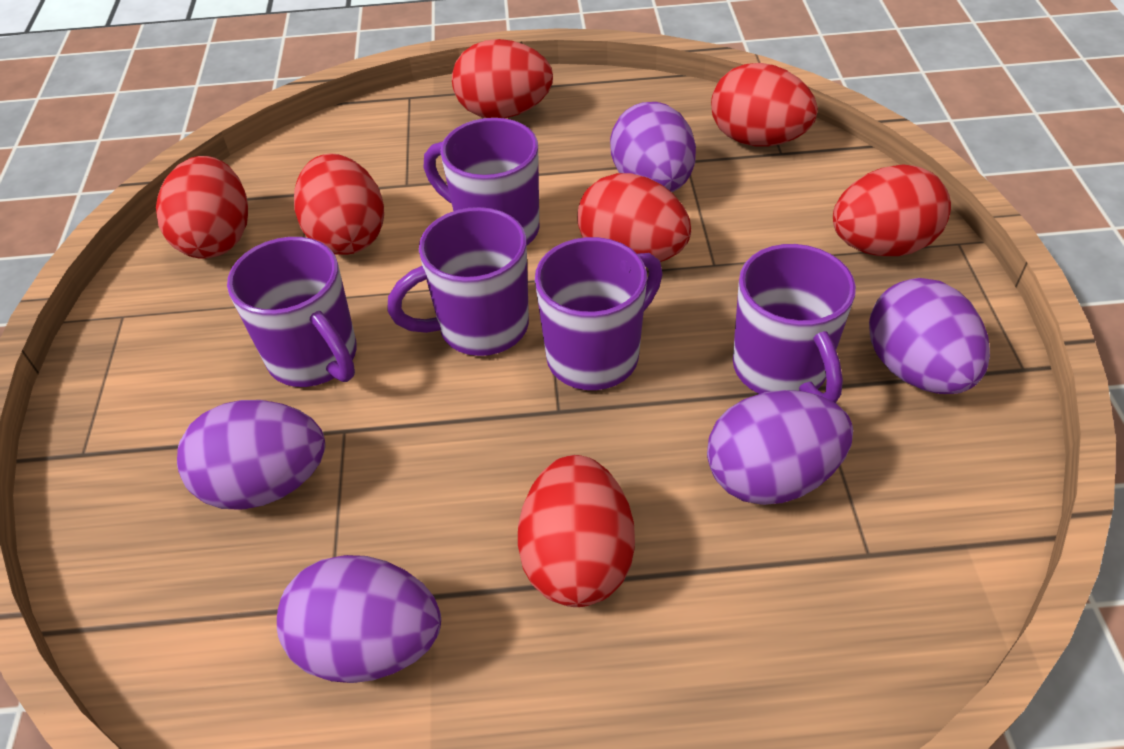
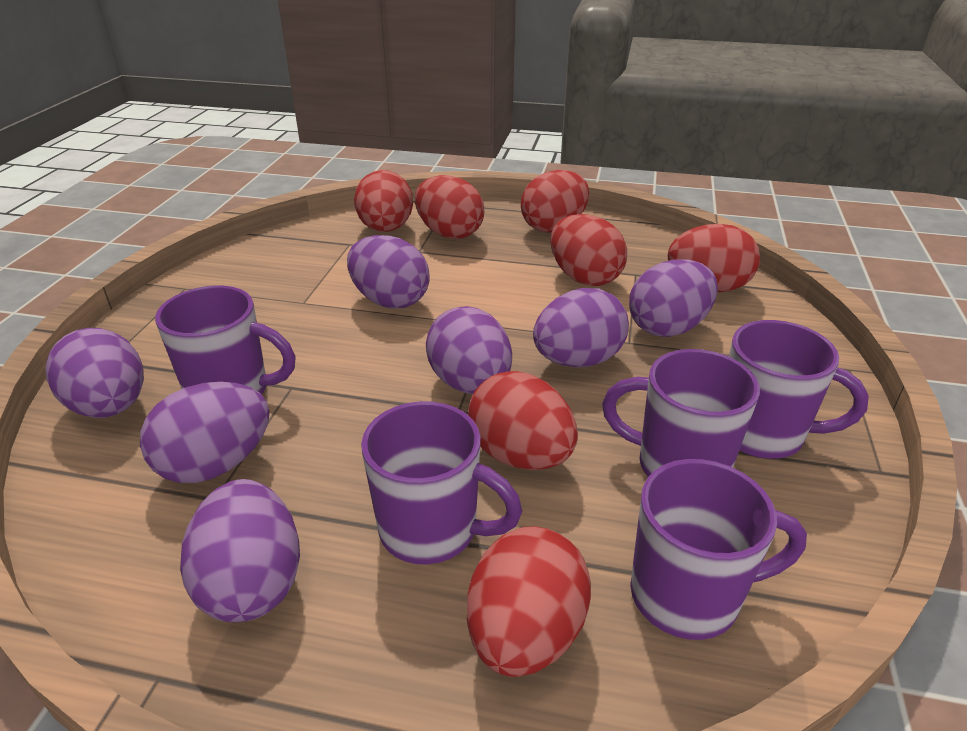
purple egg: 5 -> 7

